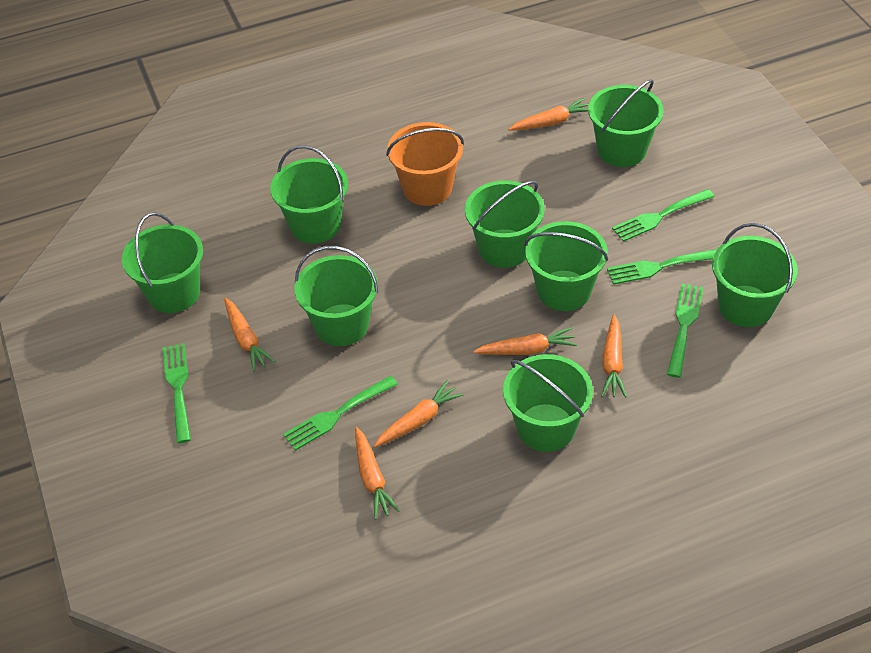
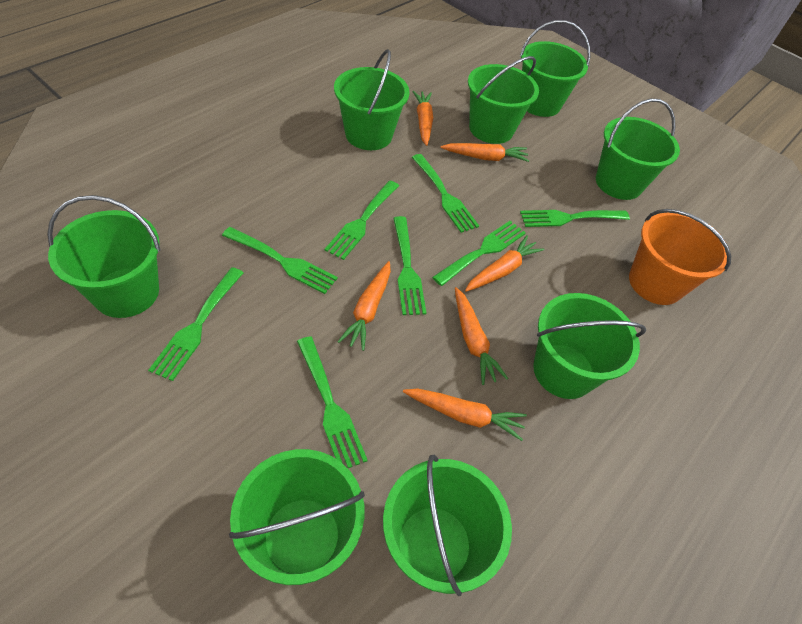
green fork: 5 -> 8

